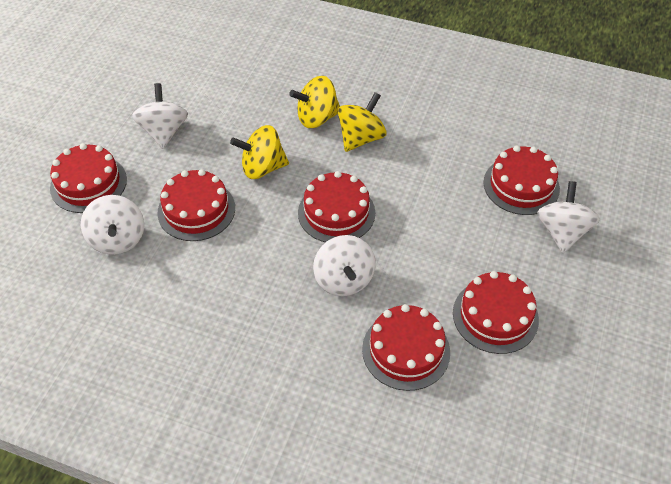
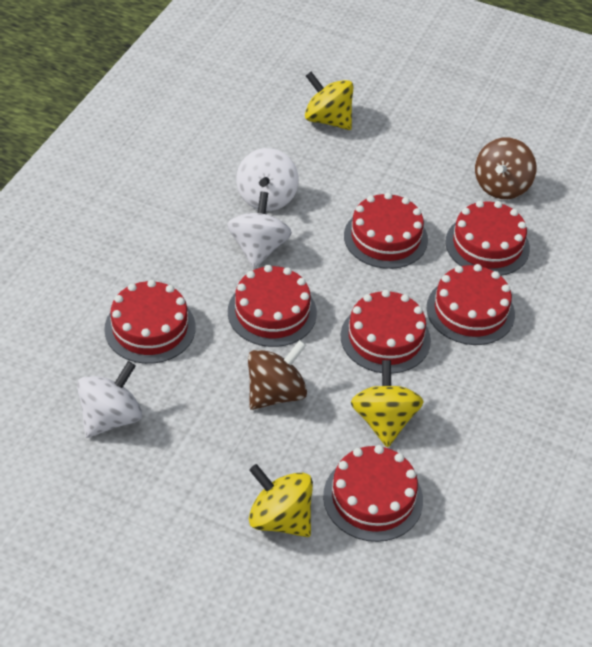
brown spinning top: 0 -> 2
red cake: 6 -> 7
white spinning top: 4 -> 3

